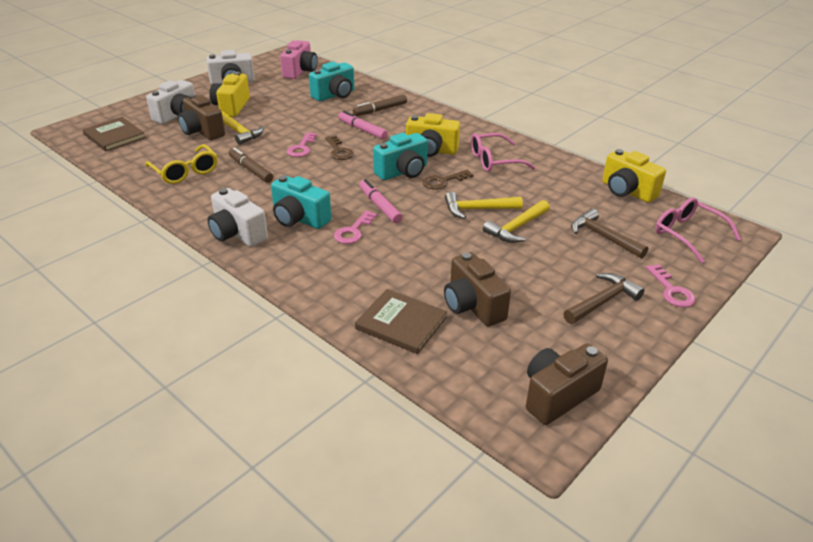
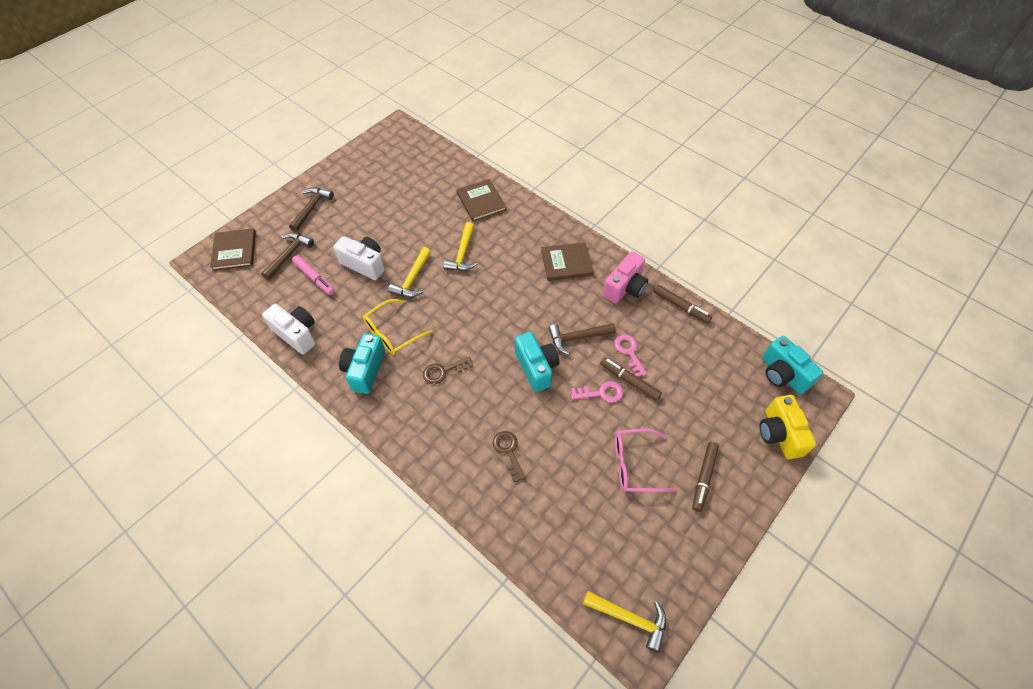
brown book: 2 -> 3
brown camera: 3 -> 0
brown hammer: 2 -> 3
brown marker: 2 -> 3
pink glasses: 2 -> 1
pink key: 3 -> 2
pink marker: 2 -> 1
white camera: 3 -> 2
yellow camera: 3 -> 1

